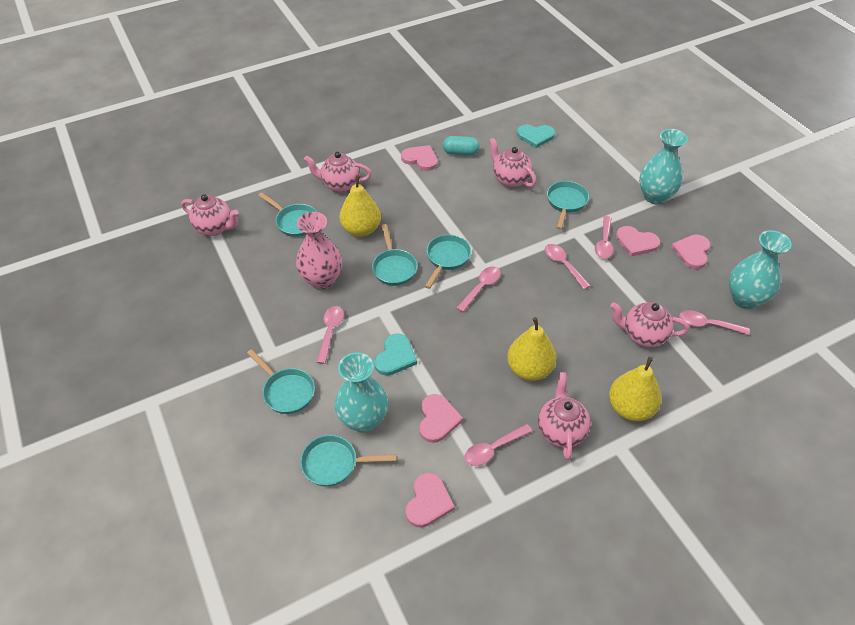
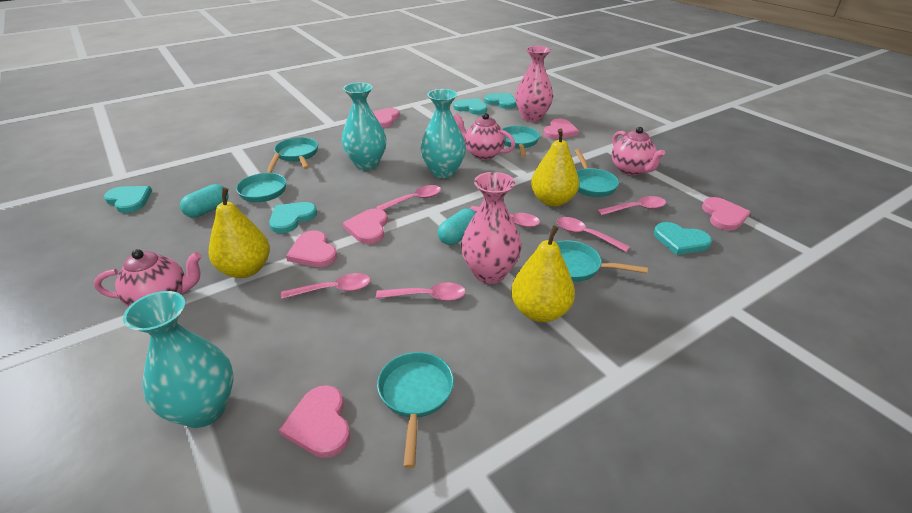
pink heart: 5 -> 6
pink teapot: 5 -> 3
pink vase: 1 -> 2
turquoise capsule: 1 -> 2
turquoise heart: 2 -> 5

